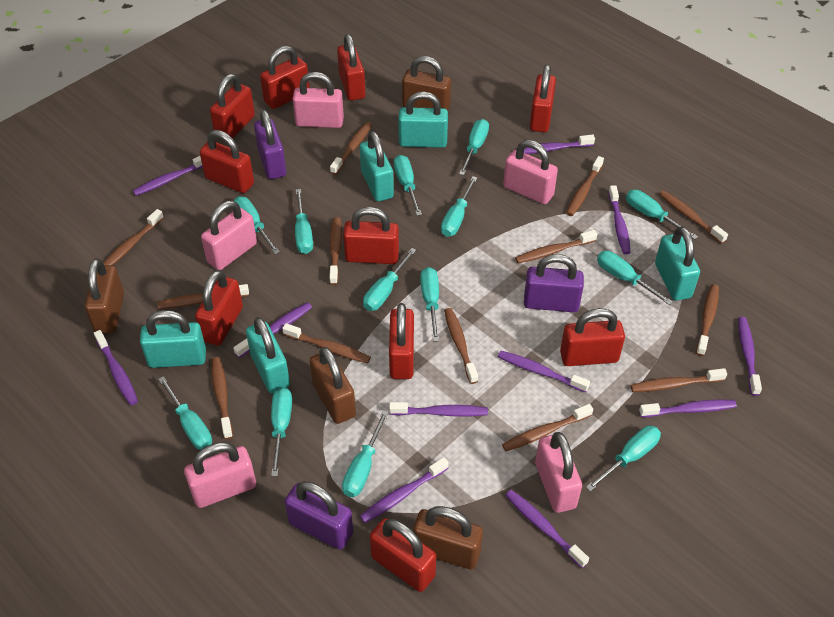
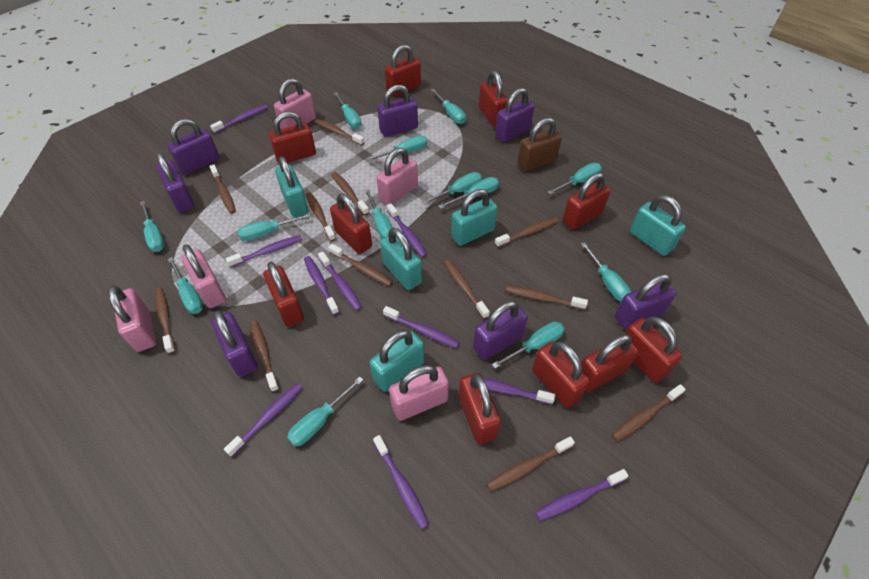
brown padlock: 4 -> 1
brown toothbrush: 13 -> 12
purple padlock: 3 -> 7
purple toothbrush: 11 -> 10

